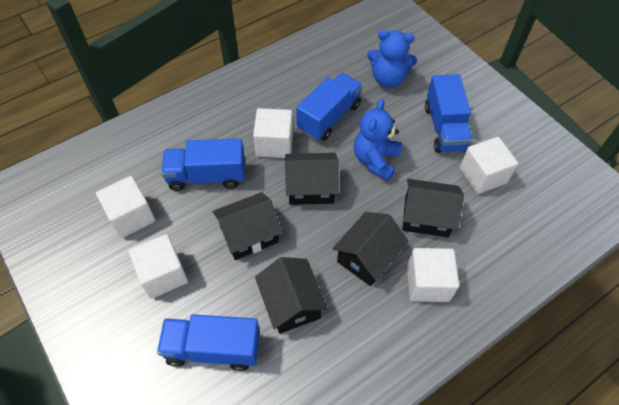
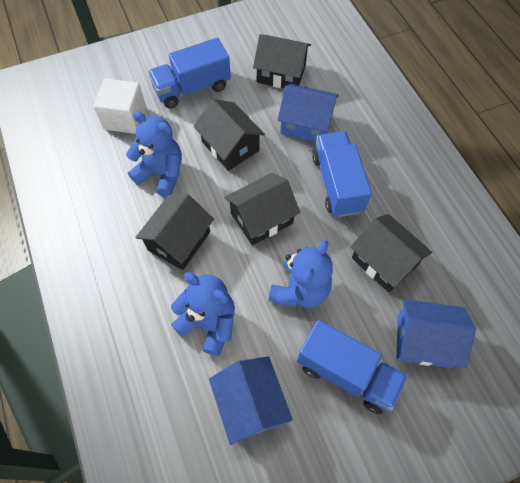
blue house: 0 -> 3
blue teddy bear: 2 -> 3
blue truck: 4 -> 3
white cube: 5 -> 1

